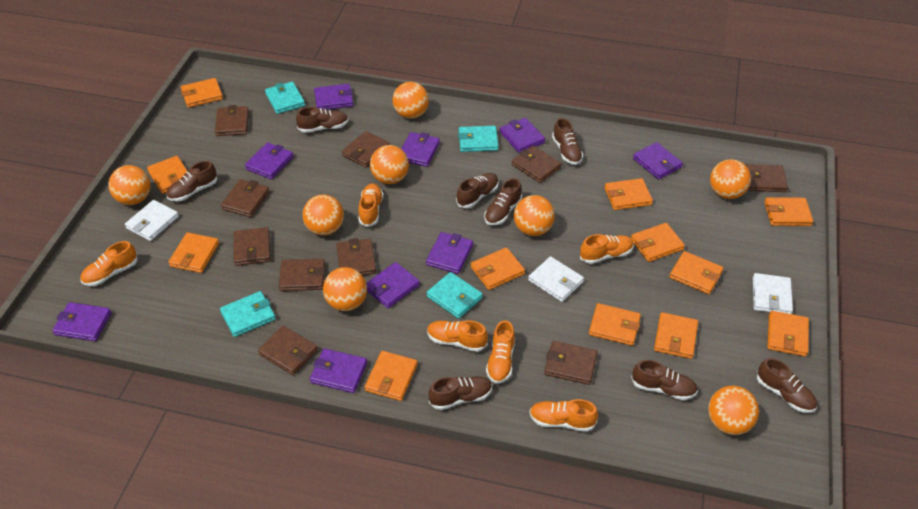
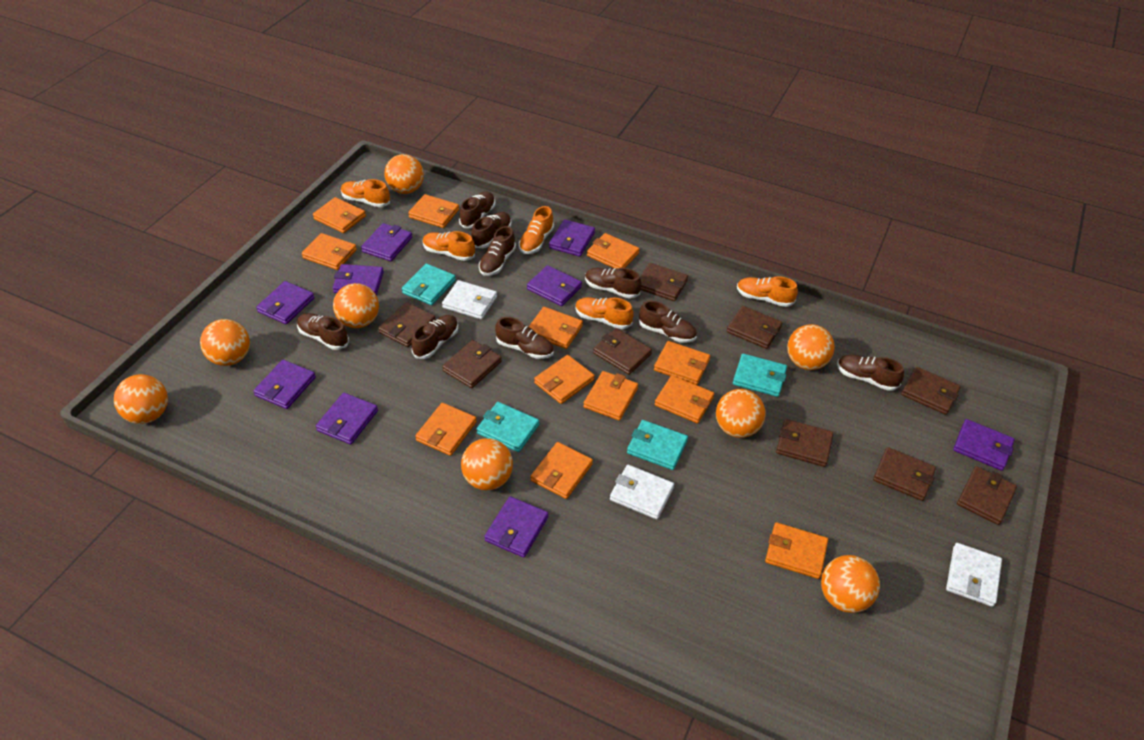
brown shoe: 8 -> 9
brown wallet: 10 -> 9
orange shoe: 6 -> 5

